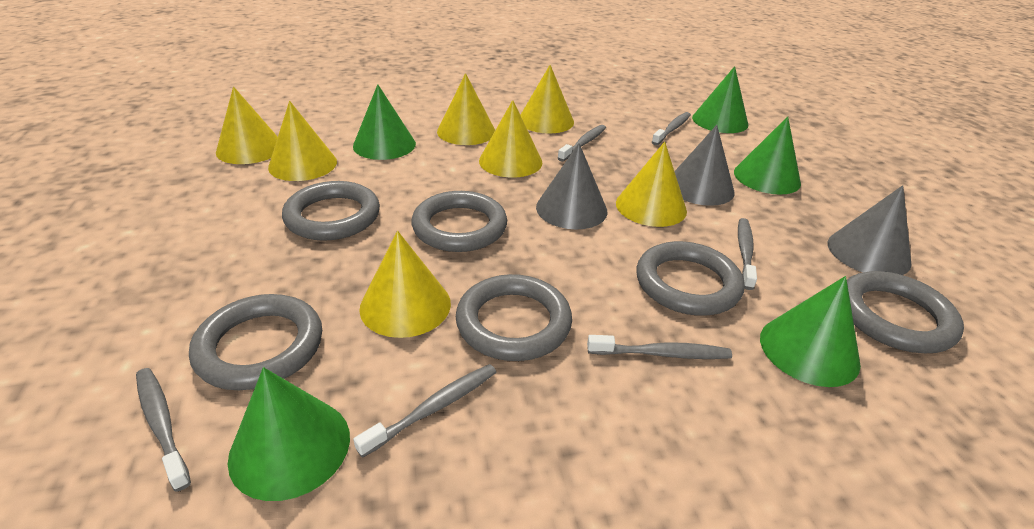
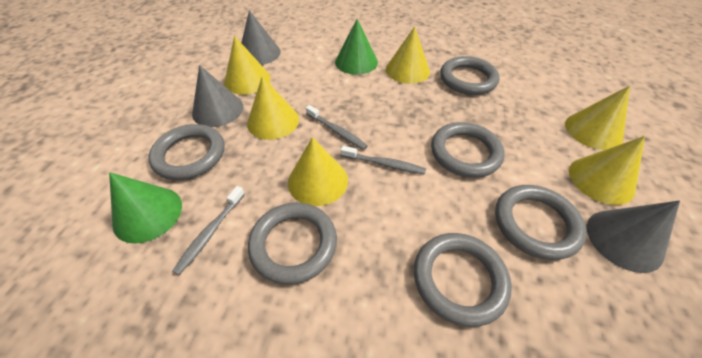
green cone: 5 -> 2
grey toothbrush: 6 -> 3
yellow cone: 7 -> 6

